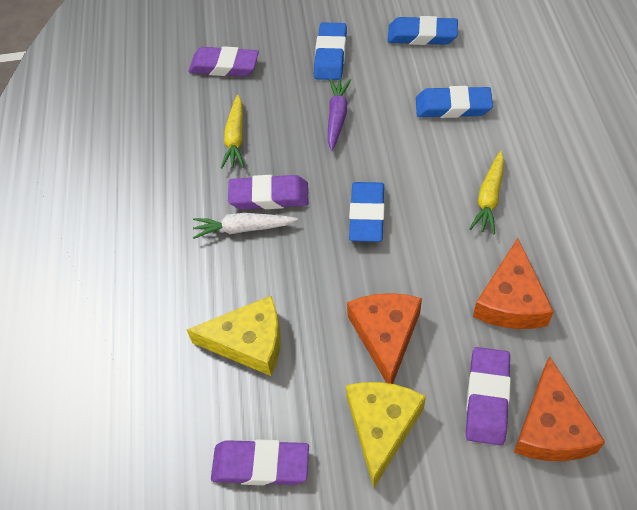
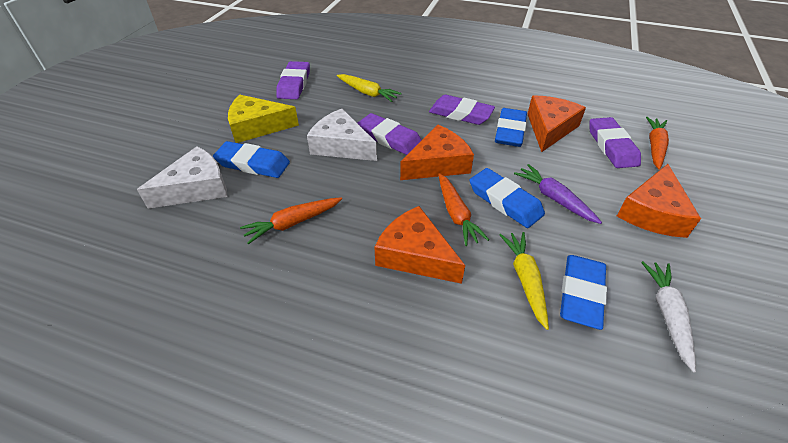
orange carrot: 0 -> 3
orange cheese: 3 -> 4
white cheese: 0 -> 2
yellow cheese: 2 -> 1

